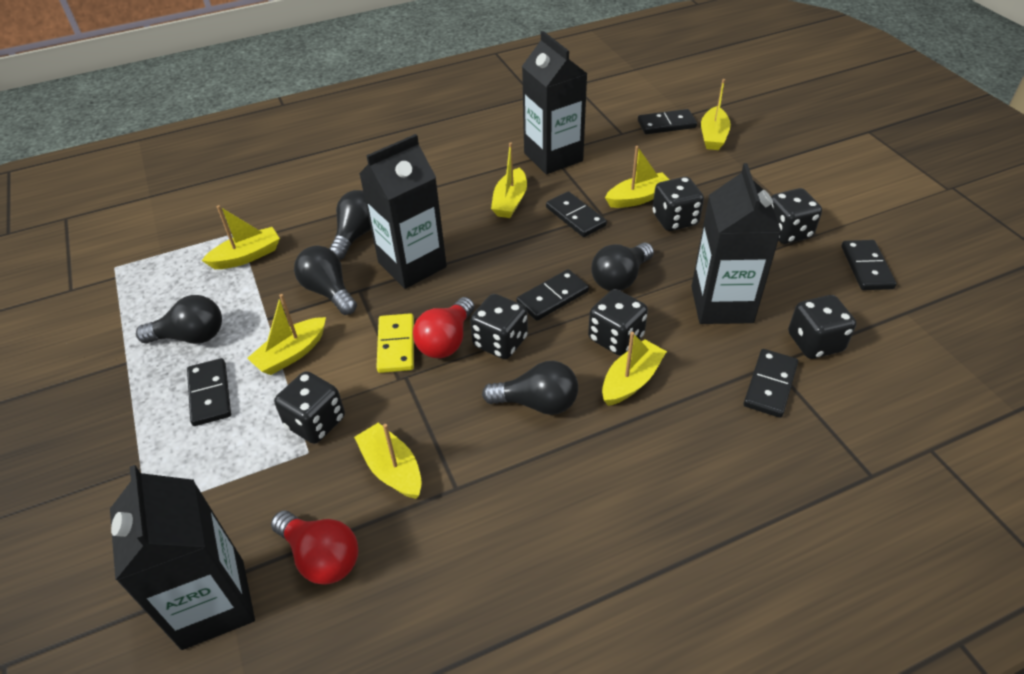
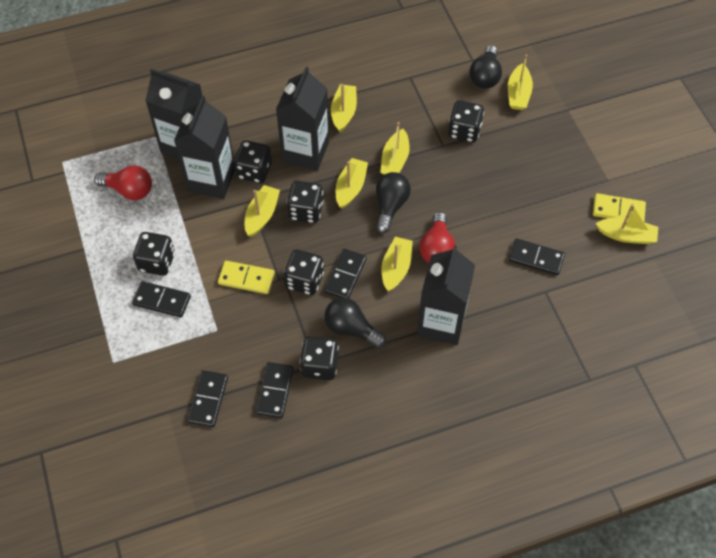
black domino: 6 -> 5
black light bulb: 5 -> 3
yellow domino: 1 -> 2

